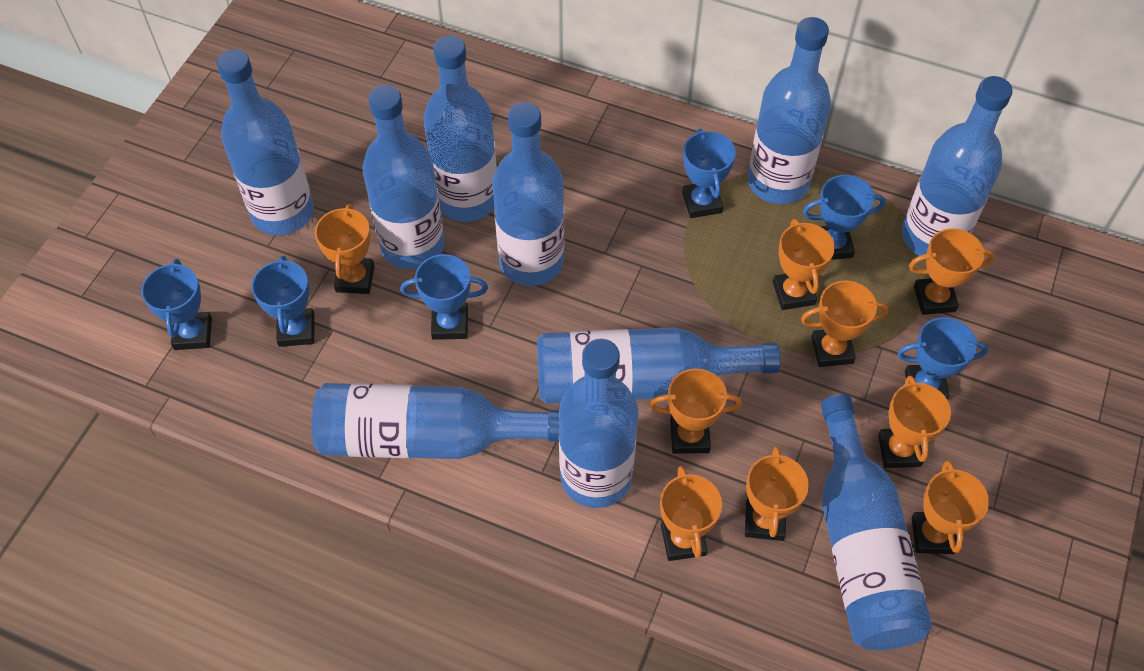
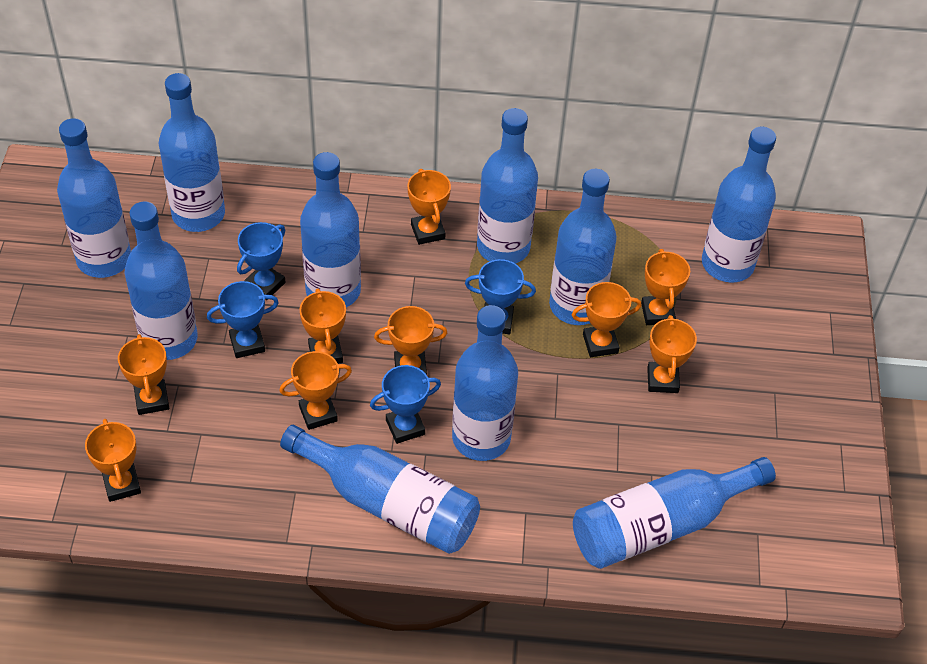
blue trophy: 6 -> 4

